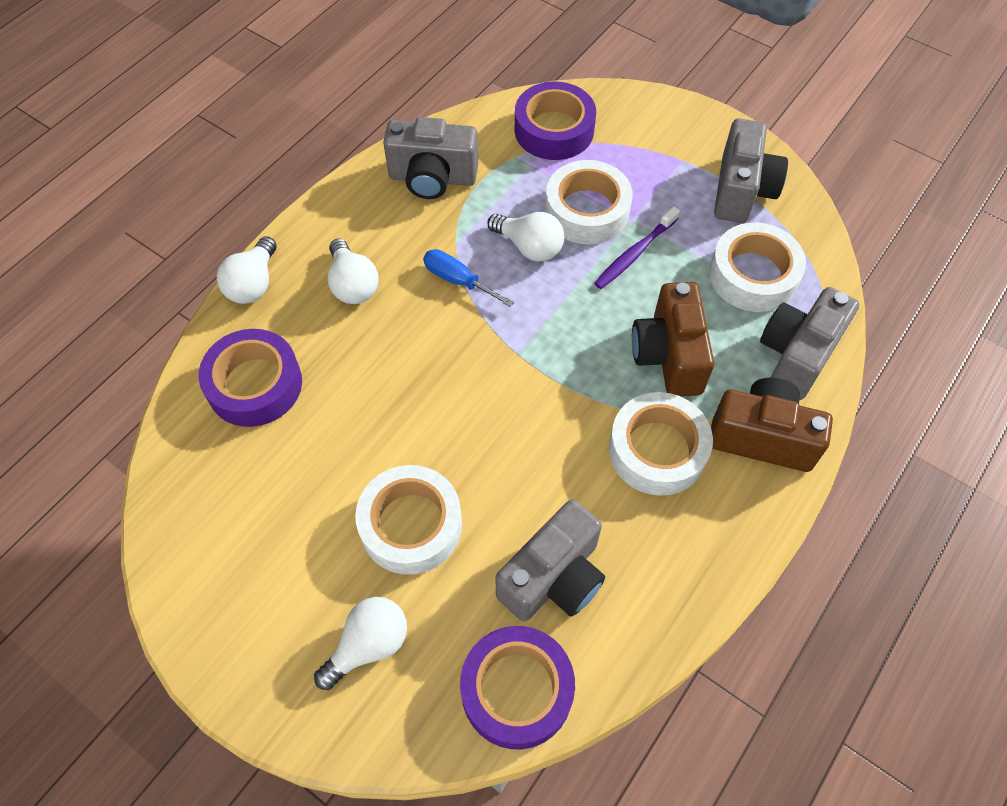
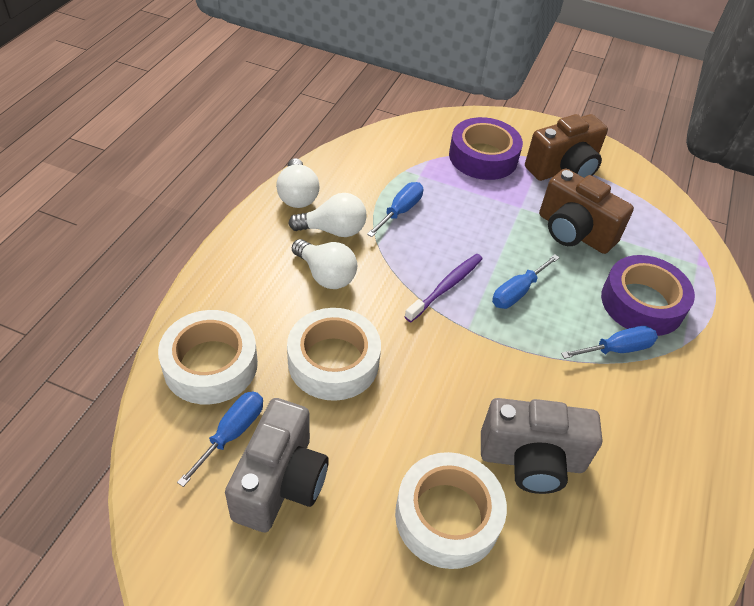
blue screwdriver: 1 -> 4
grey camera: 4 -> 2
purple tape: 3 -> 2
white light bulb: 4 -> 3
white tape: 4 -> 3

